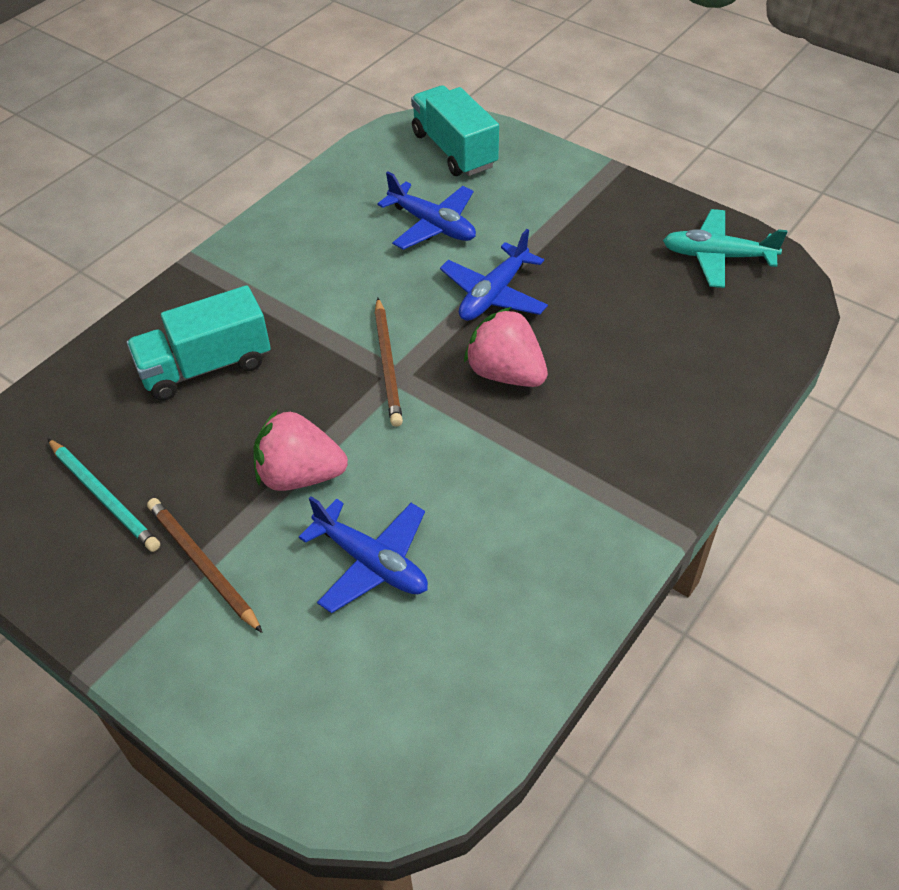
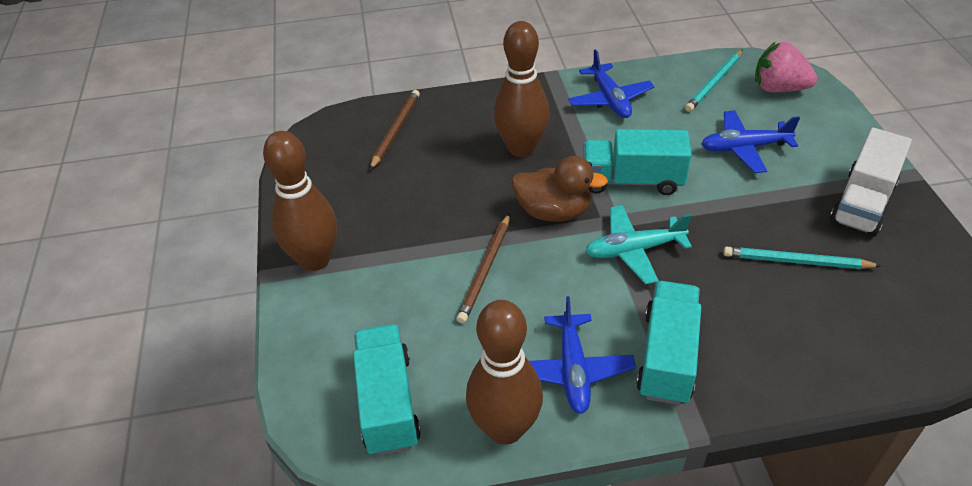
brown bowling pin: 0 -> 3
brown duck: 0 -> 1
pink strawberry: 2 -> 1
turquoise pencil: 1 -> 2
turquoise truck: 2 -> 3
white truck: 0 -> 1

